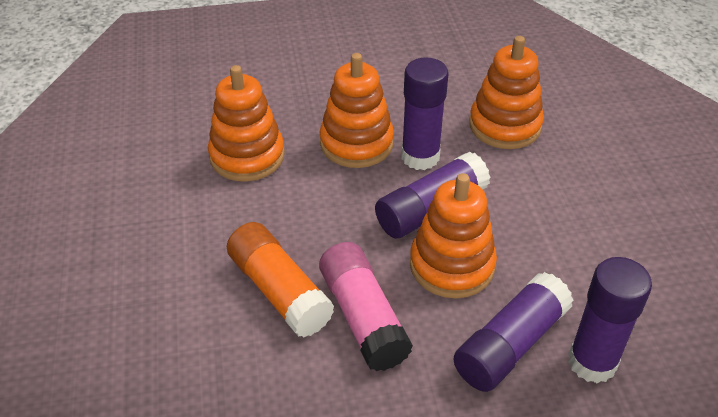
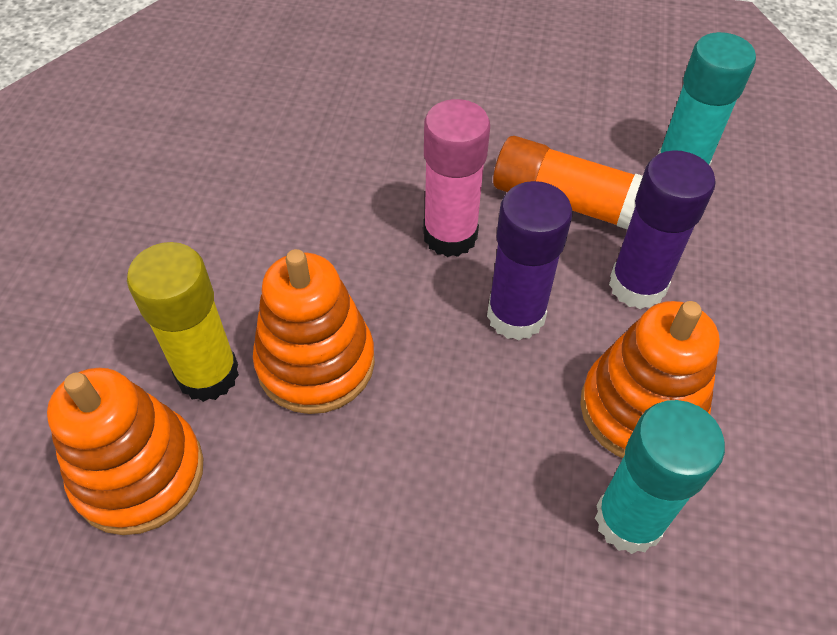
orange stacking toy: 4 -> 3
purple glue stick: 4 -> 2
turquoise glue stick: 0 -> 2
yellow glue stick: 0 -> 1

